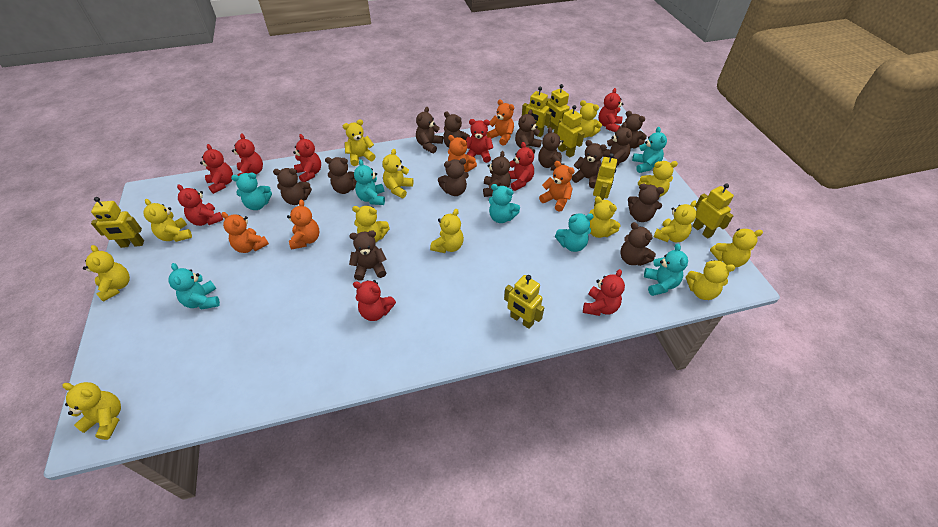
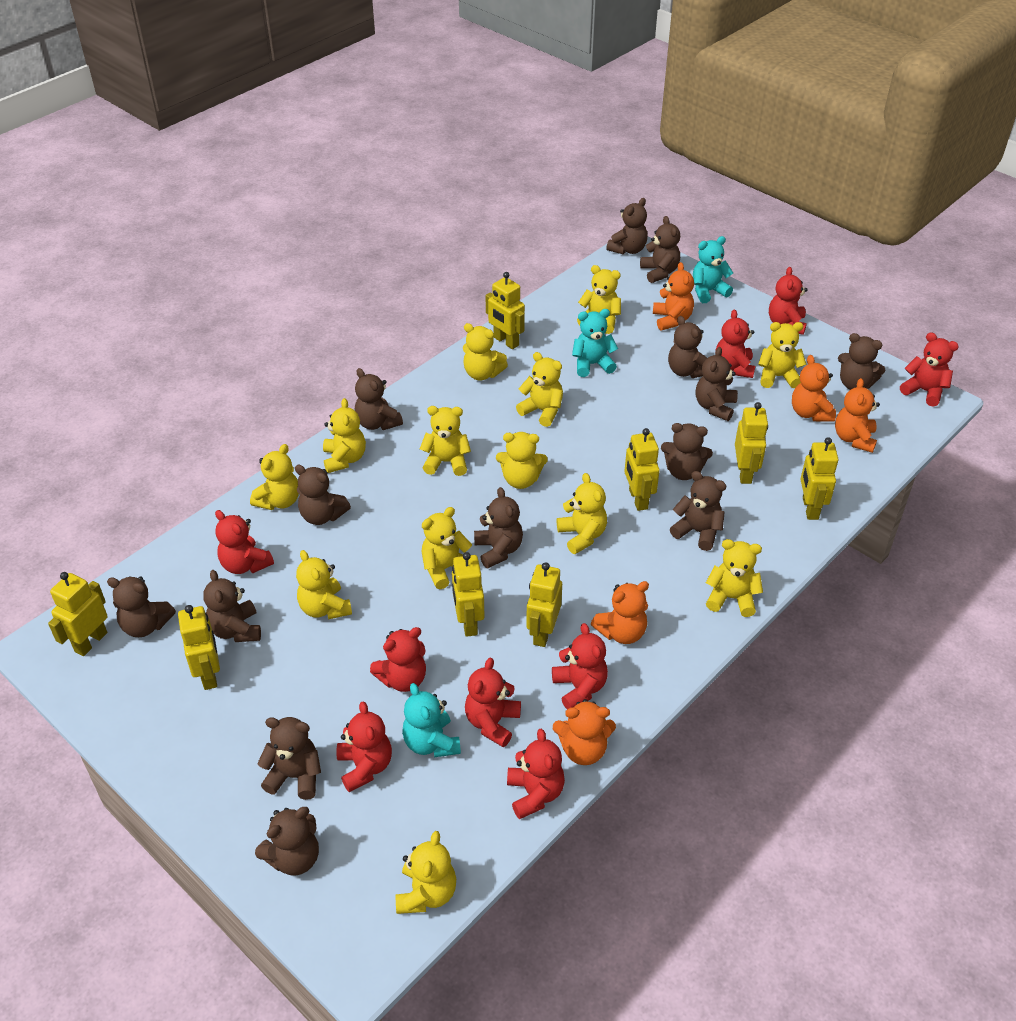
turquoise teddy bear: 7 -> 3
yellow robot: 7 -> 8

